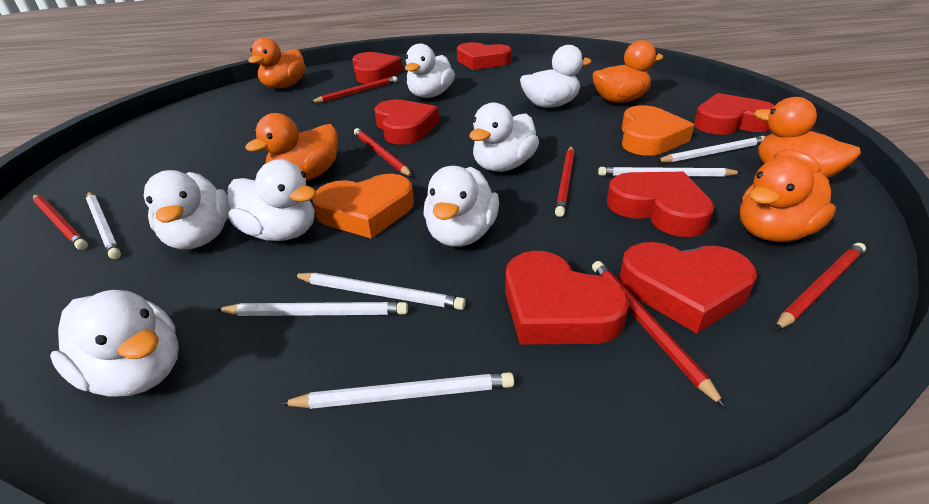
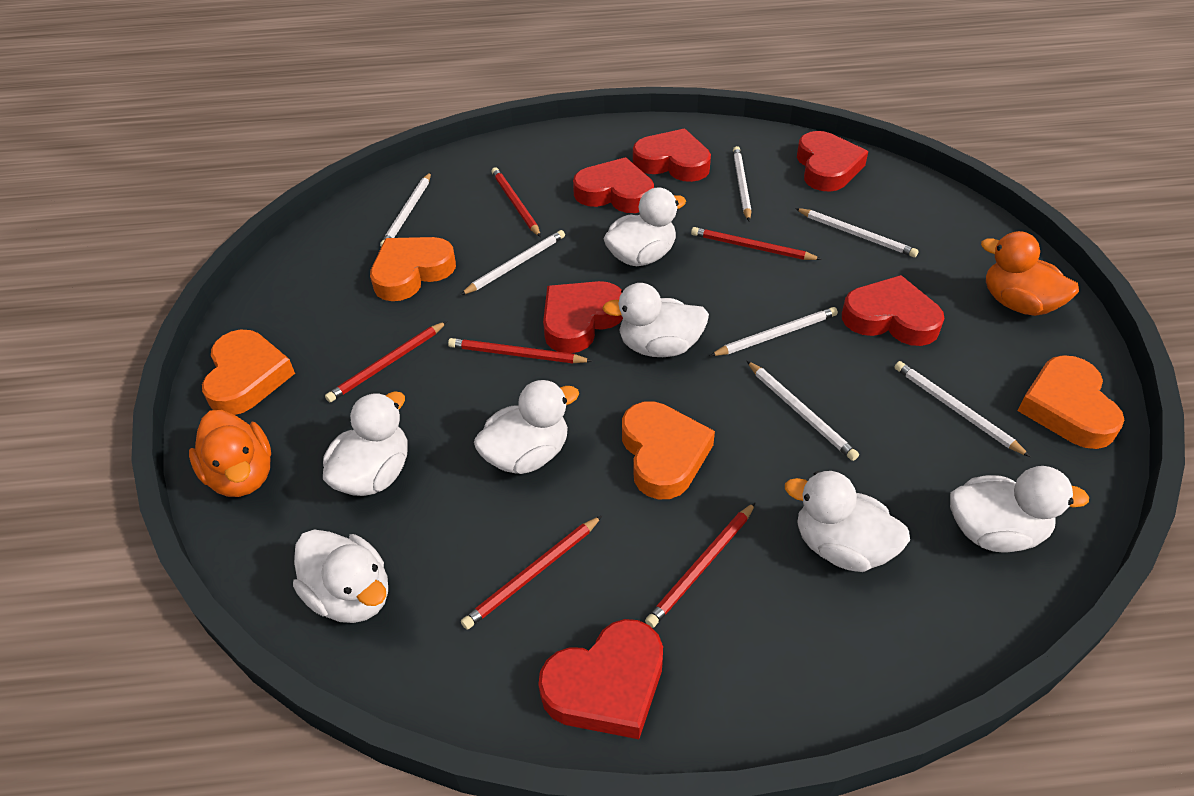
orange duck: 5 -> 2
orange heart: 2 -> 4
red heart: 7 -> 6
white pencil: 6 -> 7

